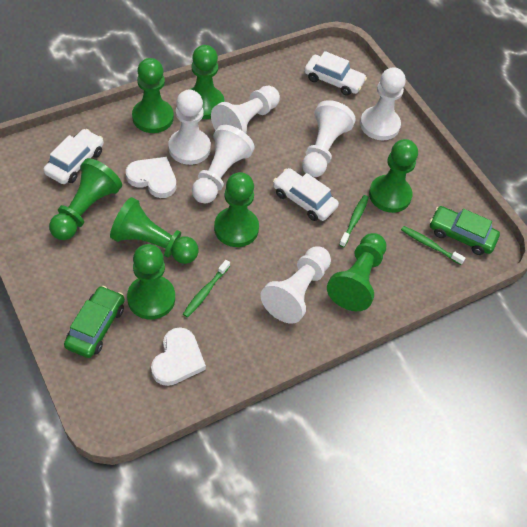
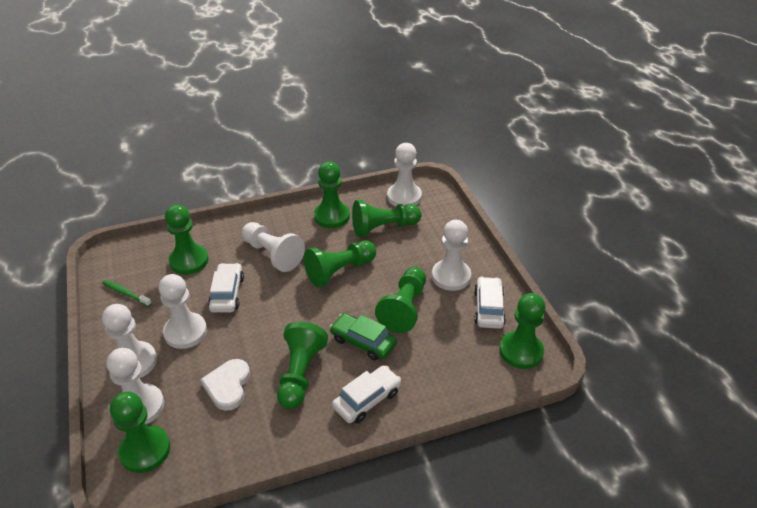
green car: 2 -> 1
green toothbrush: 3 -> 1
white heart: 2 -> 1

